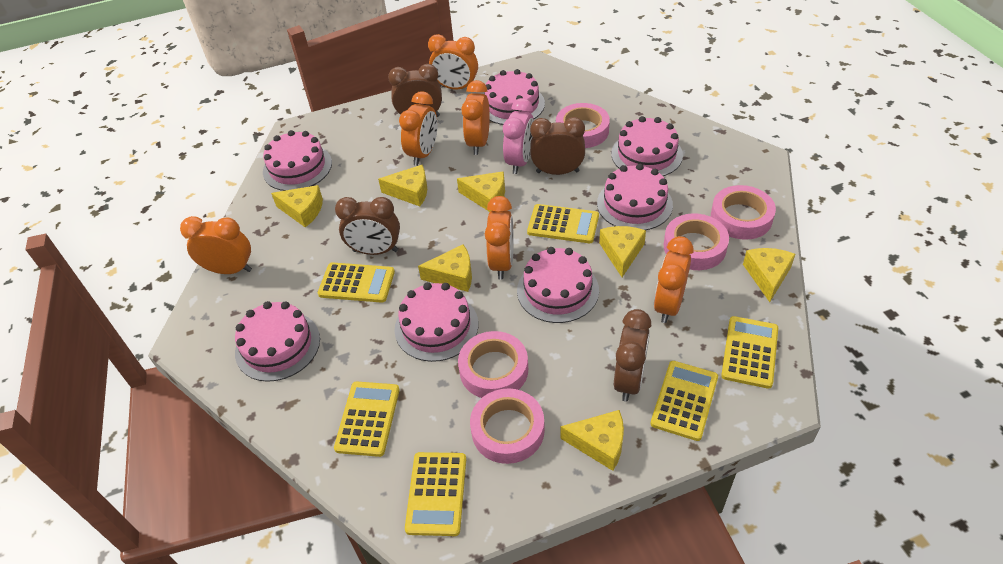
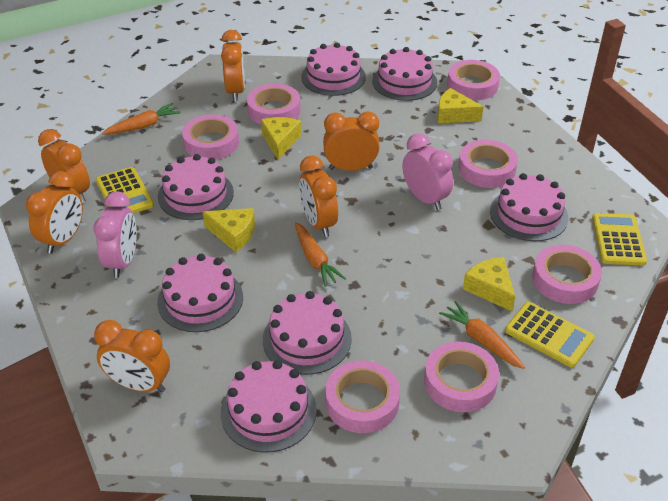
brown clock: 4 -> 0
orange carrot: 0 -> 3
pink clock: 1 -> 2
pink tape: 5 -> 7
yellow calculator: 6 -> 3
yellow cheese: 7 -> 4

